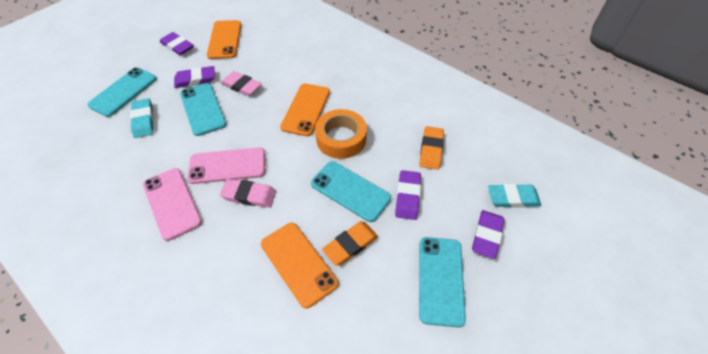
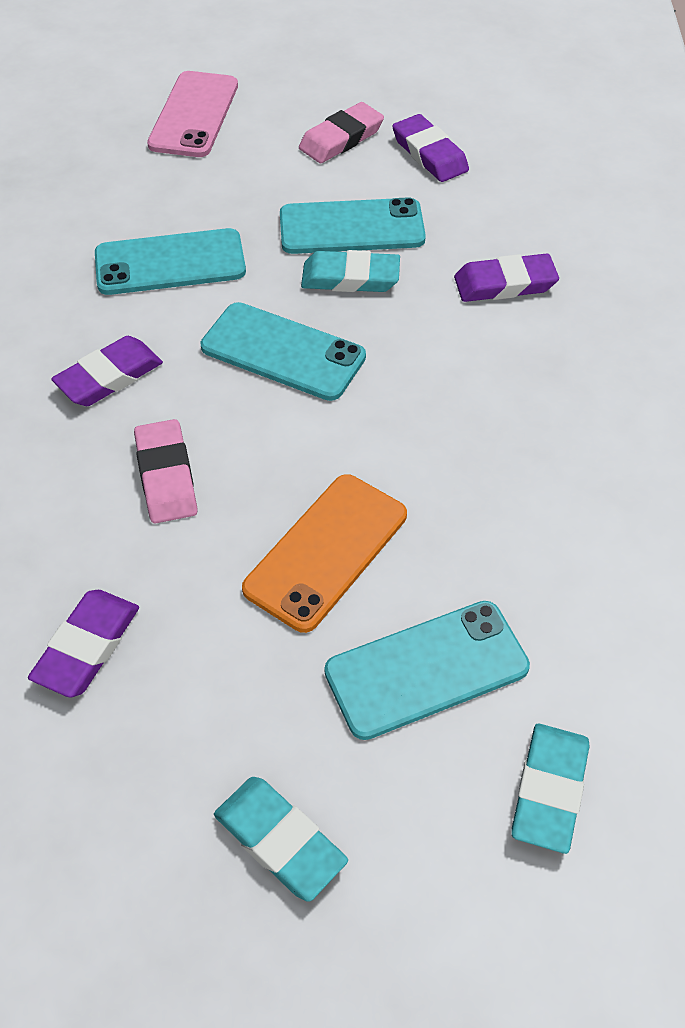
orange eraser: 2 -> 0
orange phone: 3 -> 1
orange tape: 1 -> 0
pink phone: 2 -> 1
turquoise eraser: 2 -> 3

